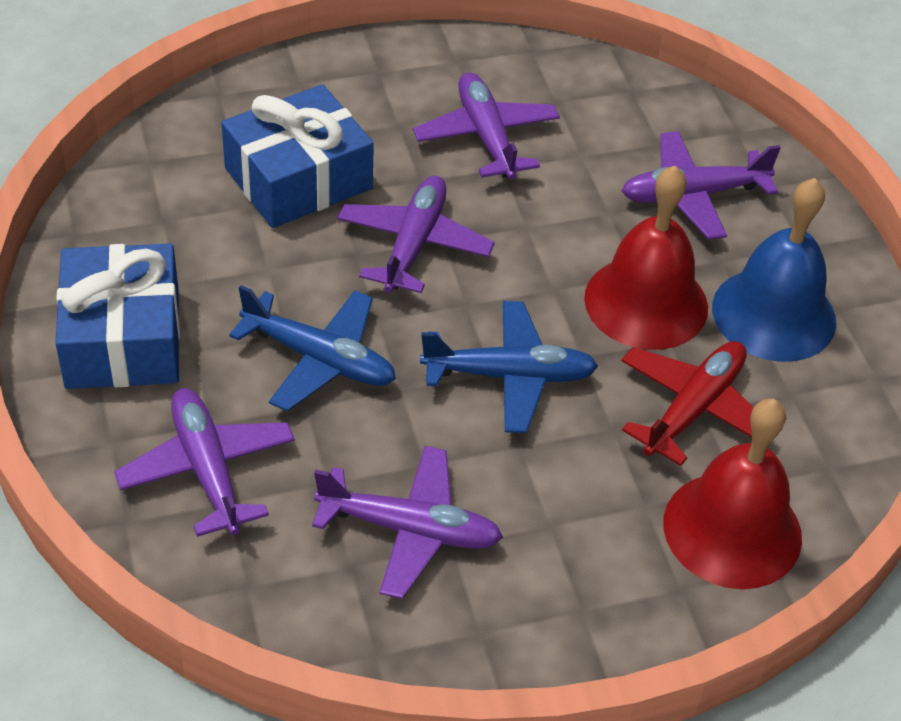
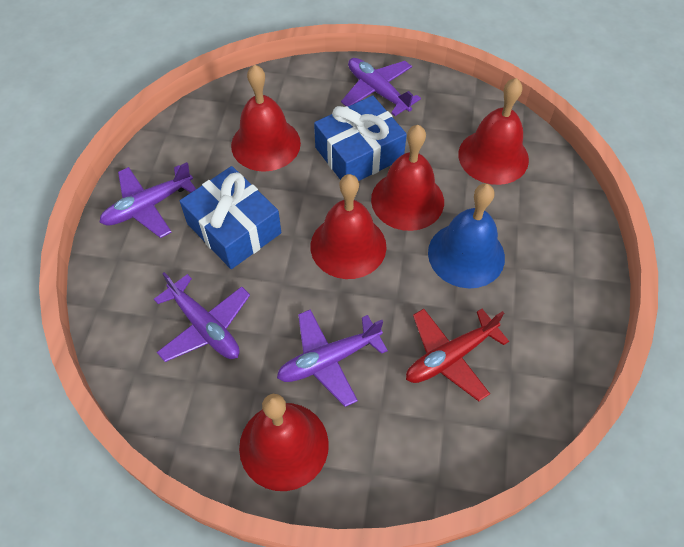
blue plane: 2 -> 0
purple plane: 5 -> 4
red bell: 2 -> 5

